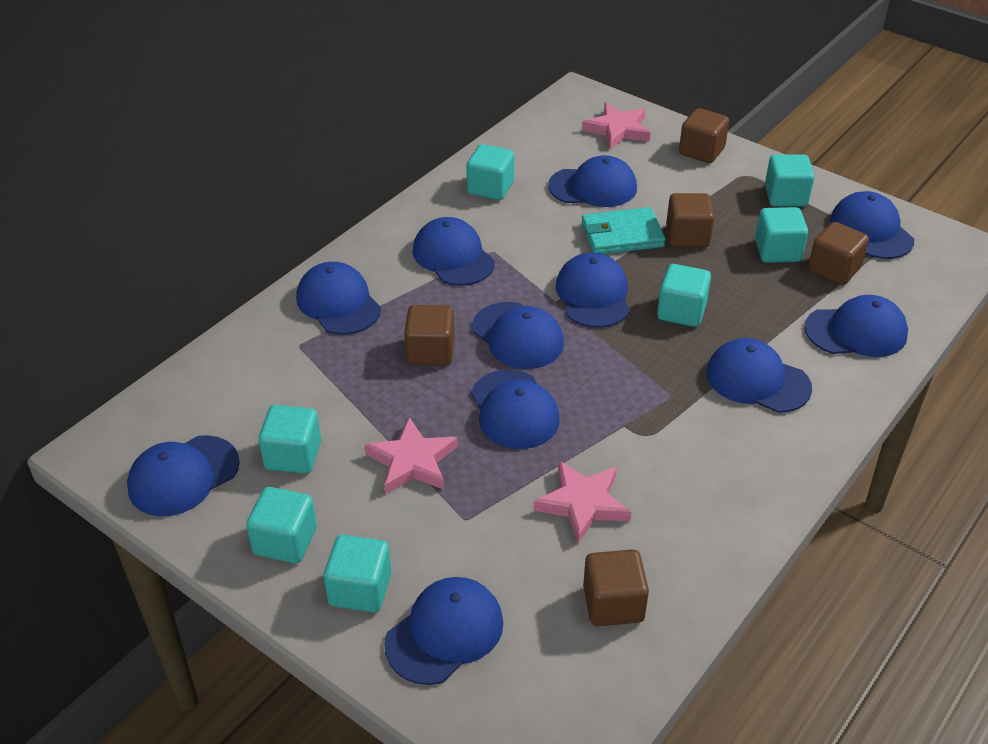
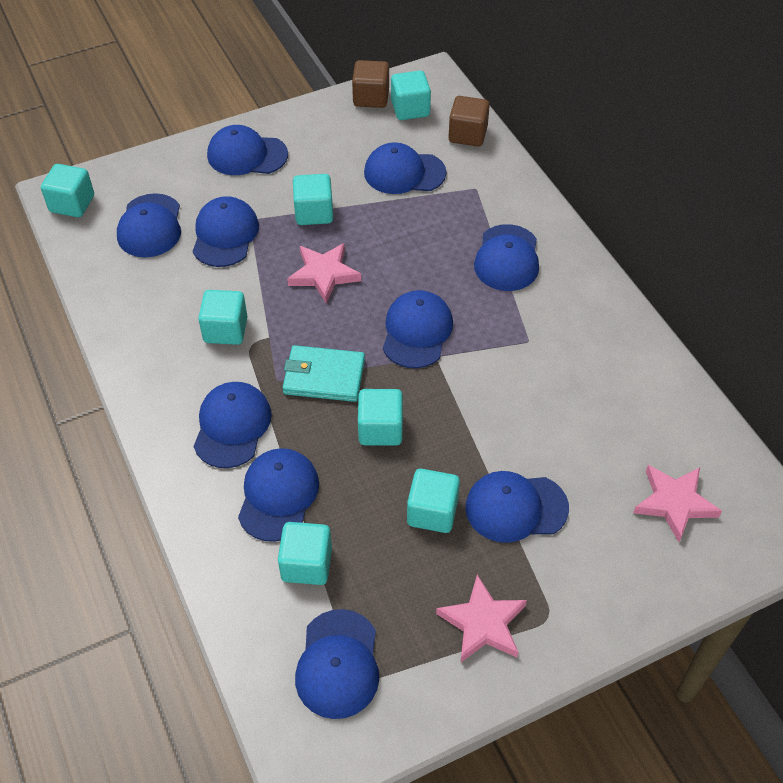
blue cap: 11 -> 10
brown cube: 5 -> 2

